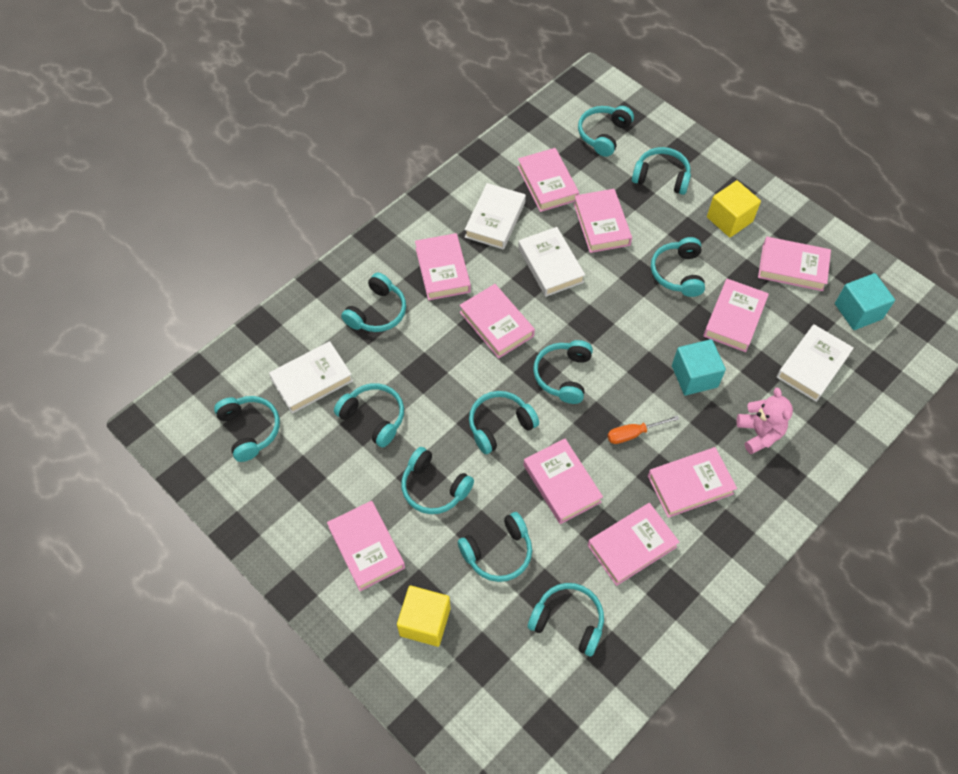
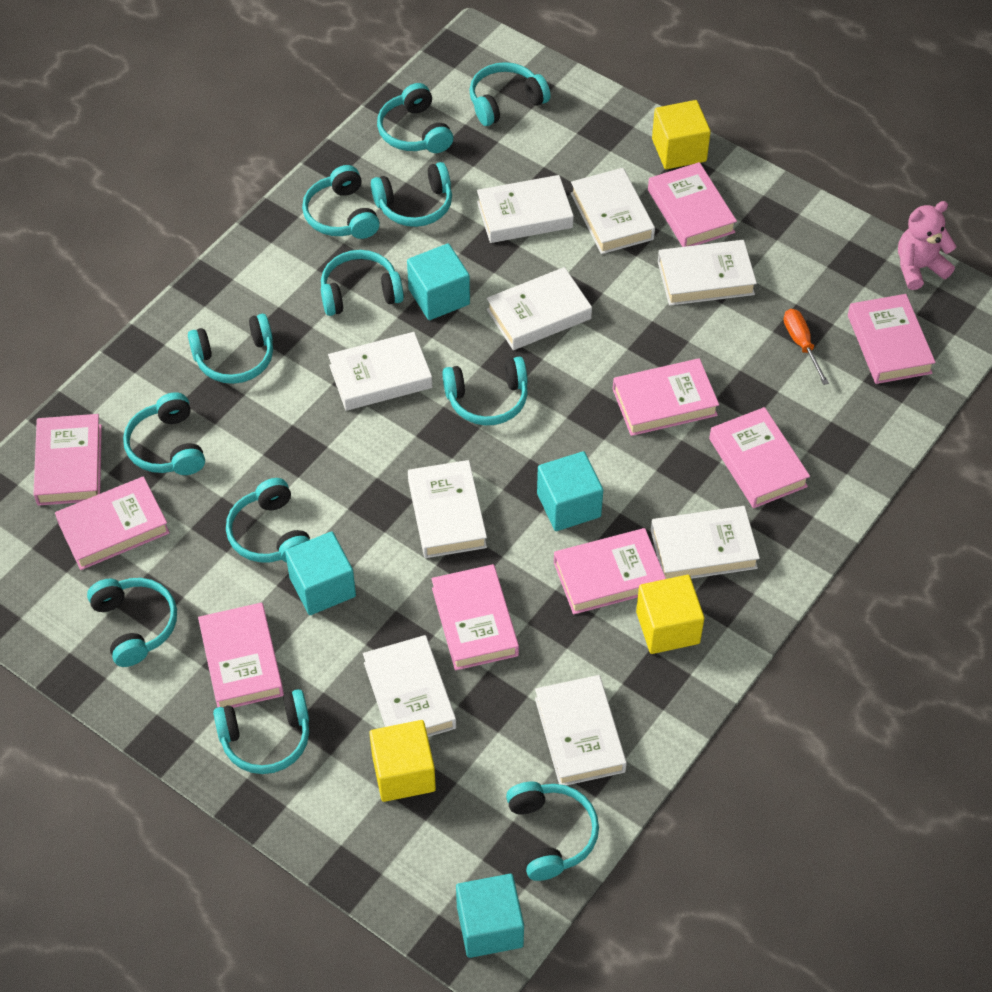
pink book: 10 -> 9
turquoise cube: 2 -> 4
turquoise headphones: 11 -> 12
white book: 4 -> 9
yellow cube: 2 -> 3

